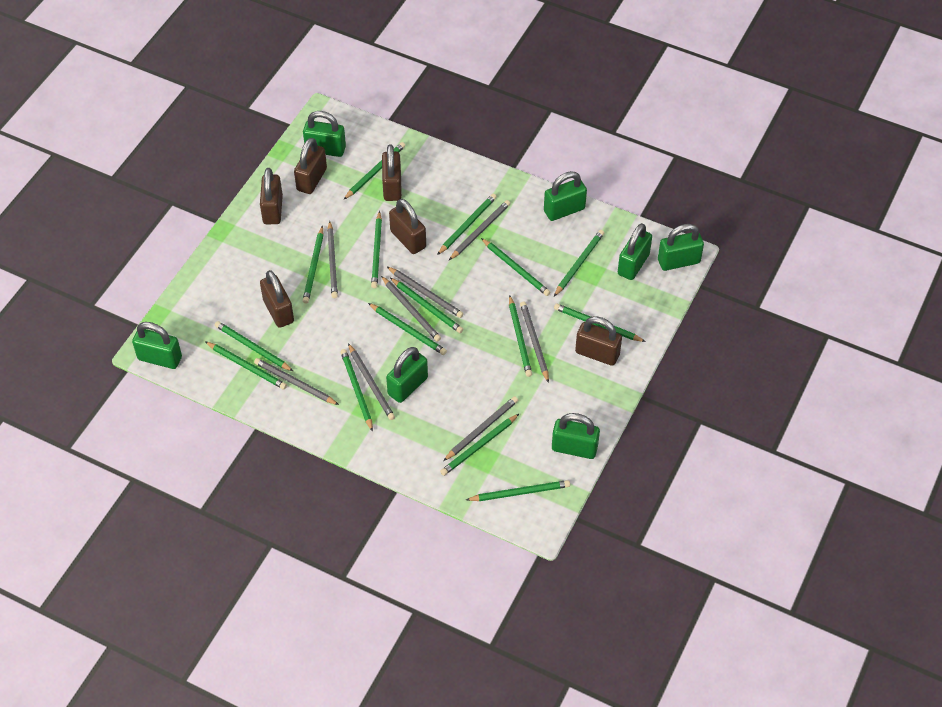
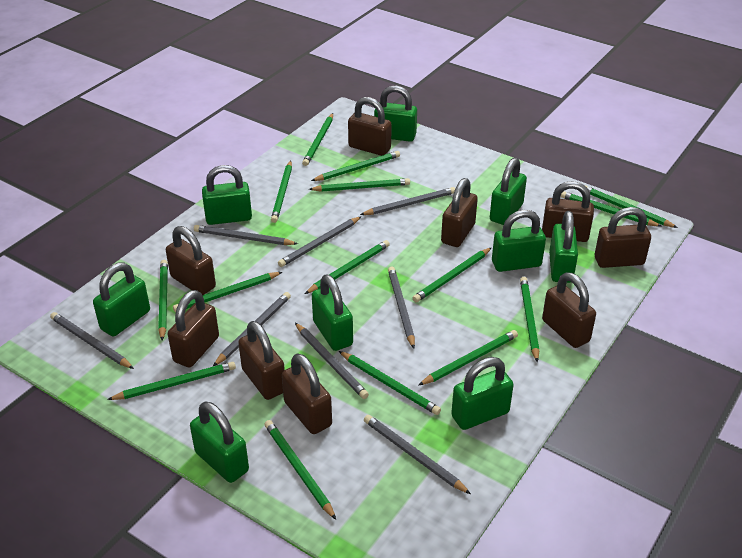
brown padlock: 6 -> 9
green padlock: 7 -> 9

